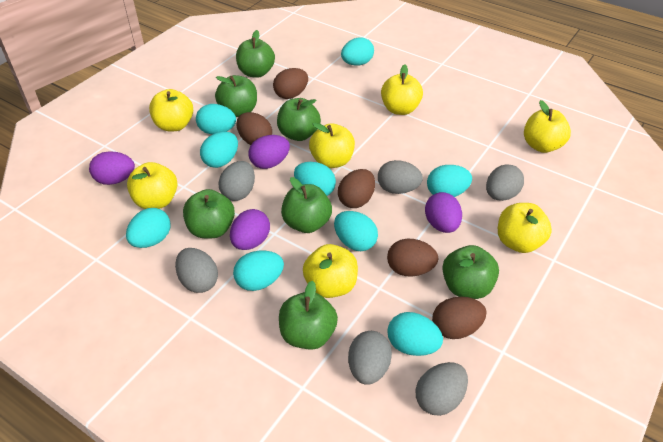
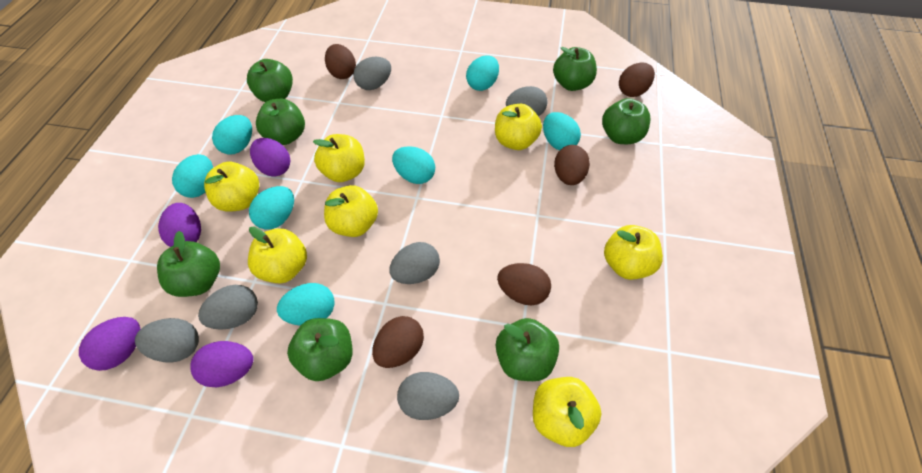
turquoise egg: 9 -> 7

